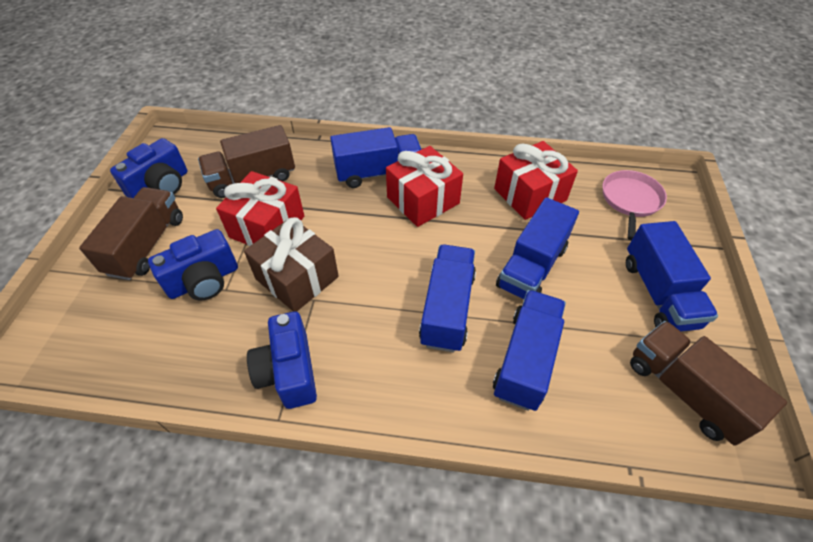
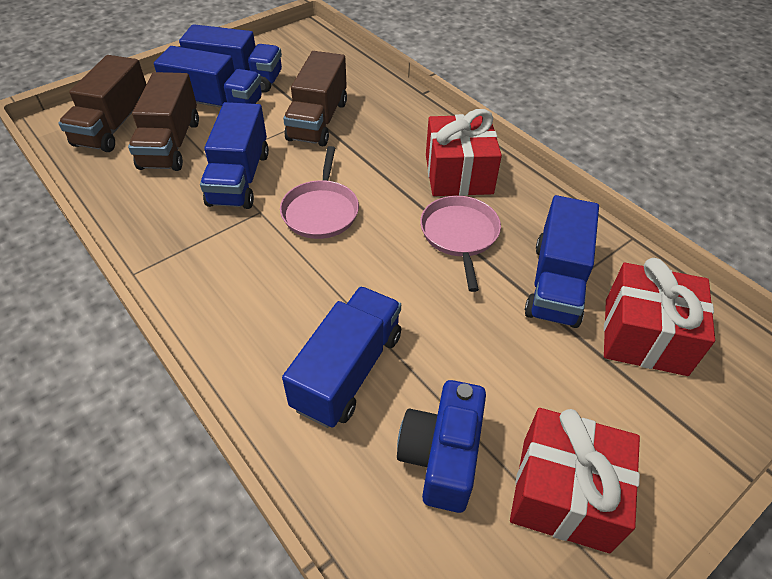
blue camera: 3 -> 1
brown gift: 1 -> 0
pink pan: 1 -> 2

